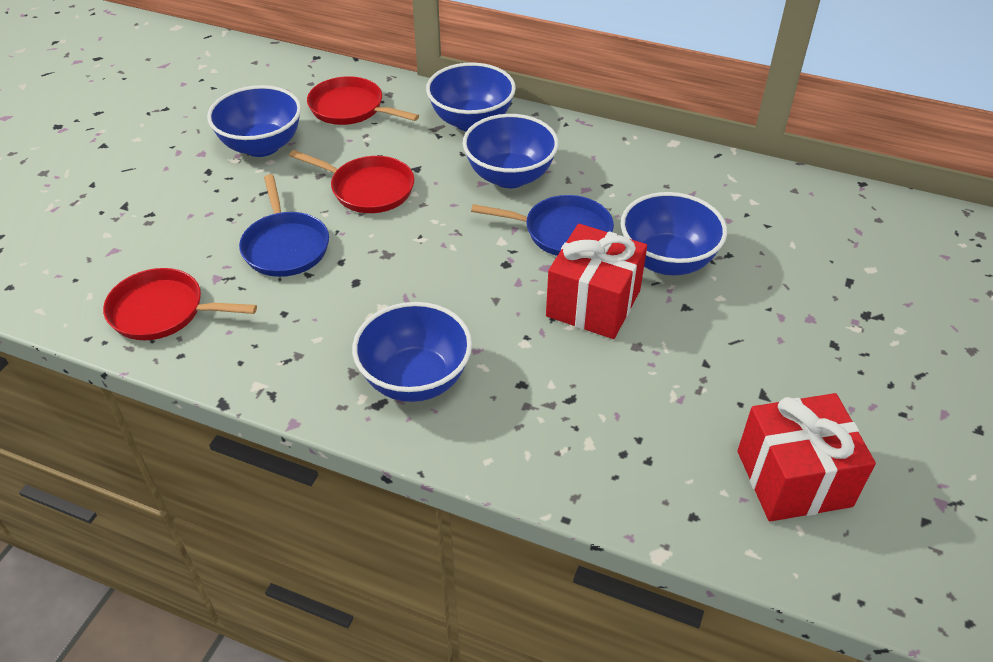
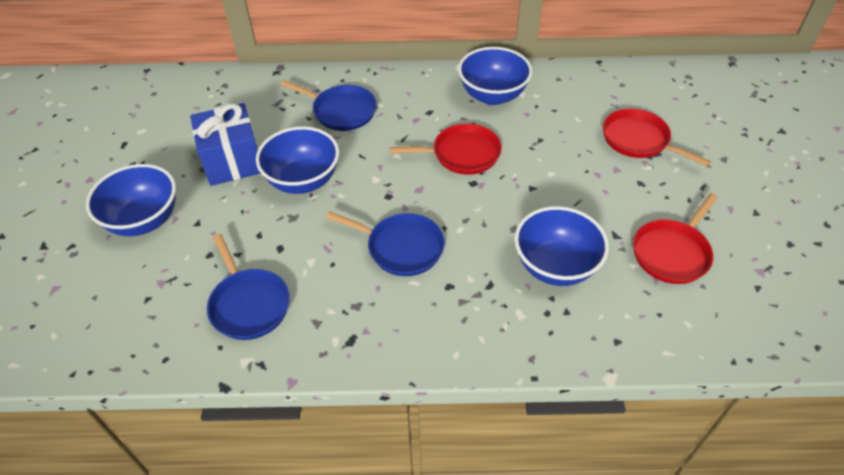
blue bowl: 5 -> 4
blue gift: 0 -> 1
blue pan: 2 -> 3
red gift: 2 -> 0

